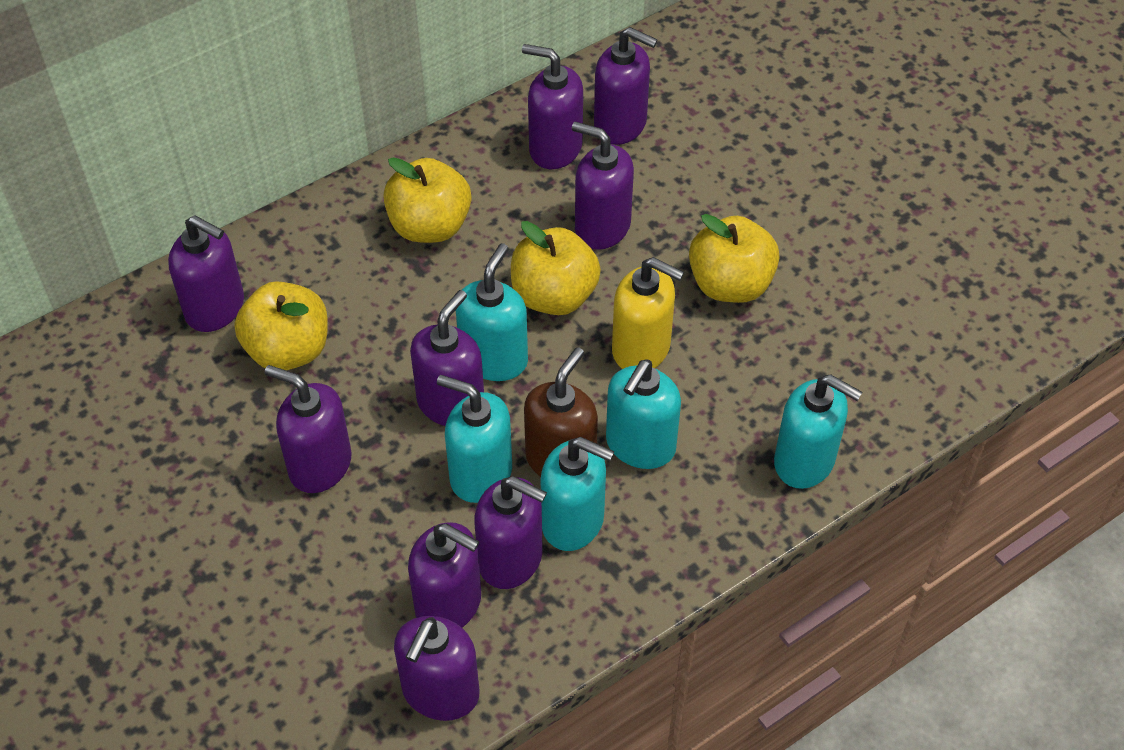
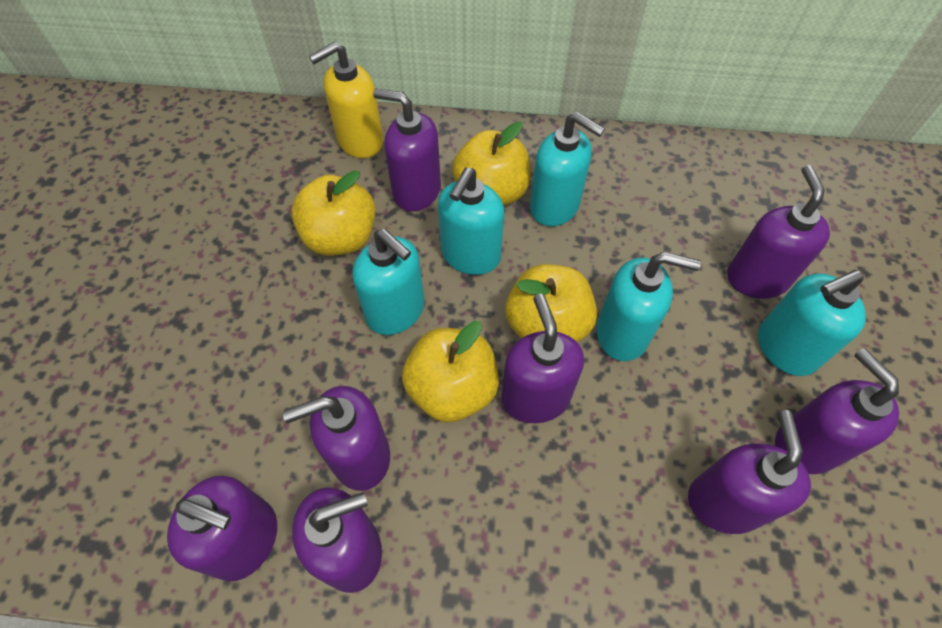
brown soap dispenser: 1 -> 0
purple soap dispenser: 9 -> 8

